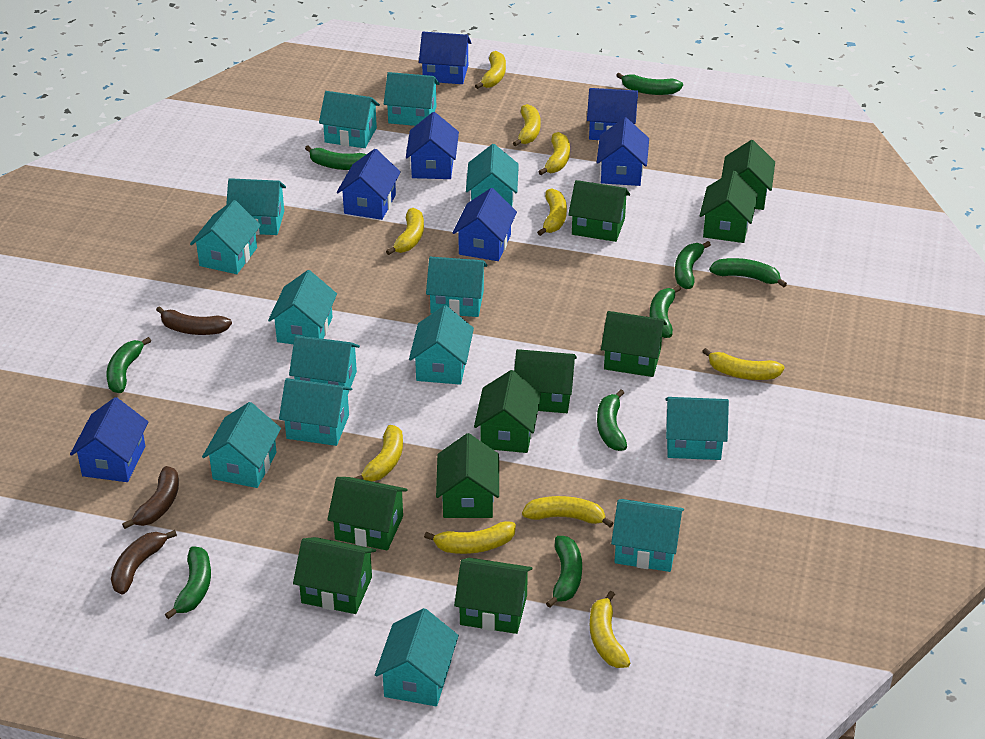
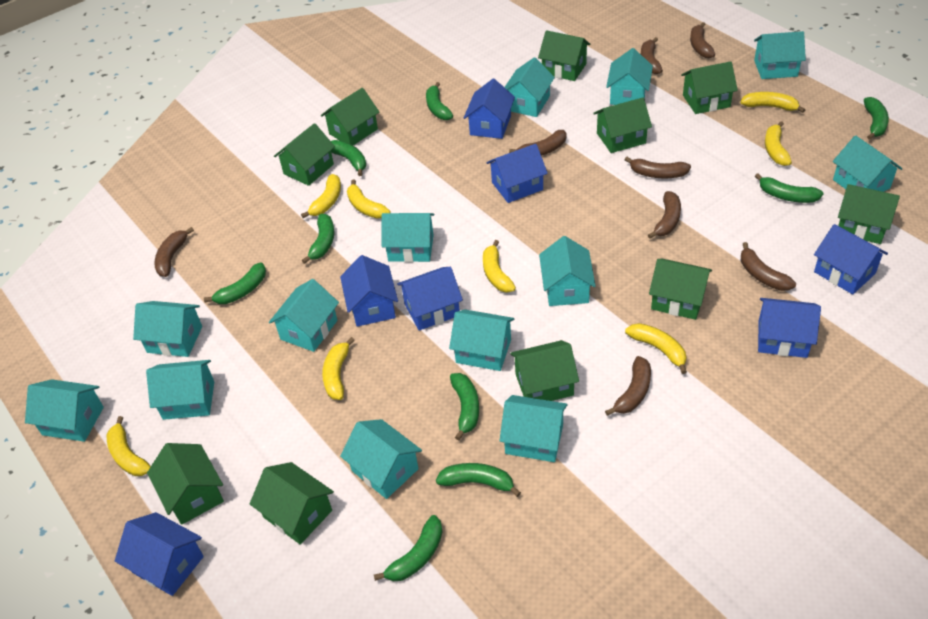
brown banana: 3 -> 8
turquoise house: 14 -> 13
yellow banana: 10 -> 8

